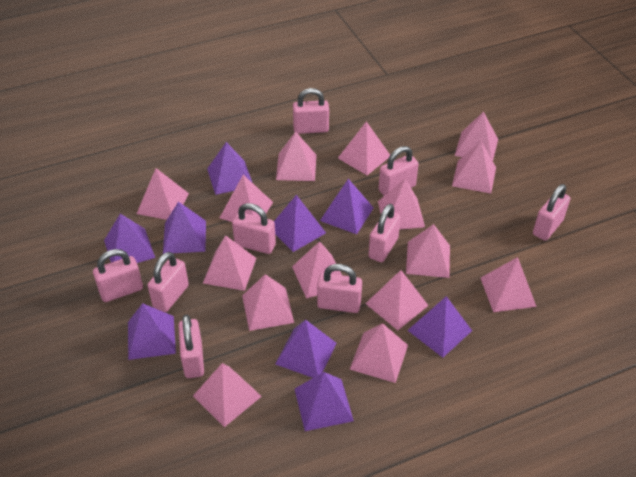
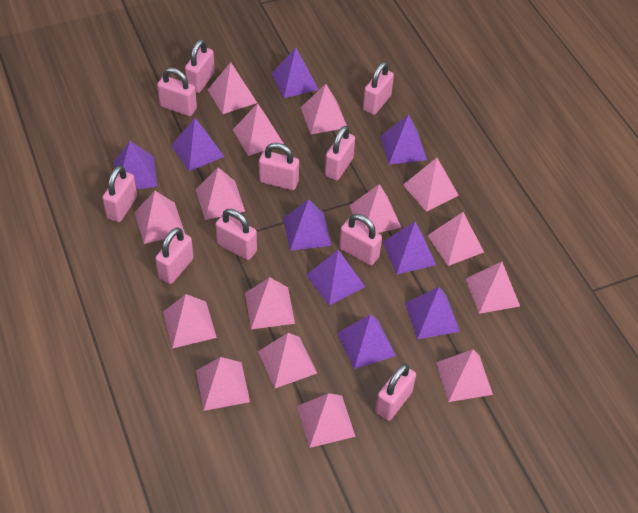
pink padlock: 9 -> 10

